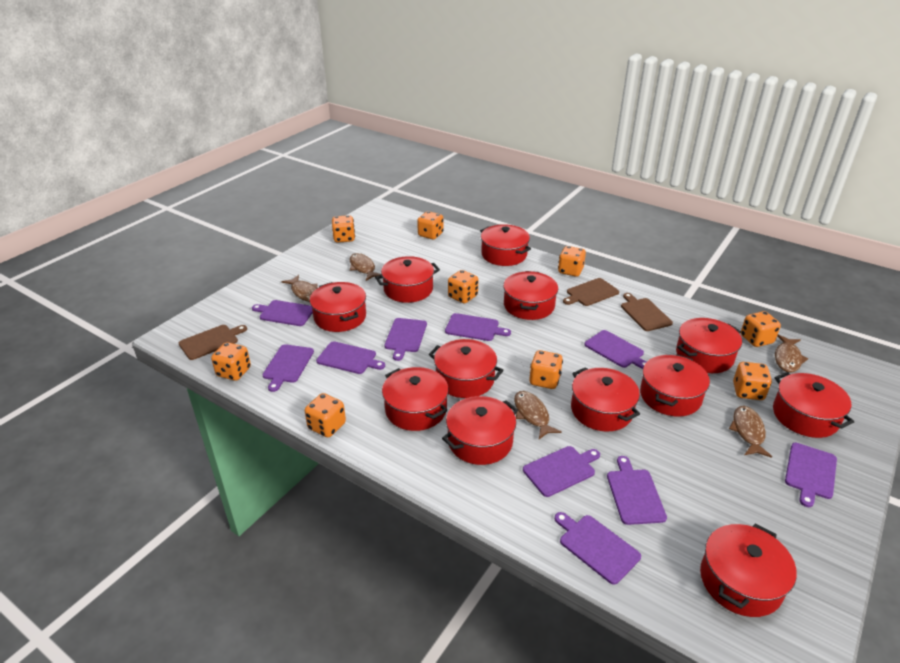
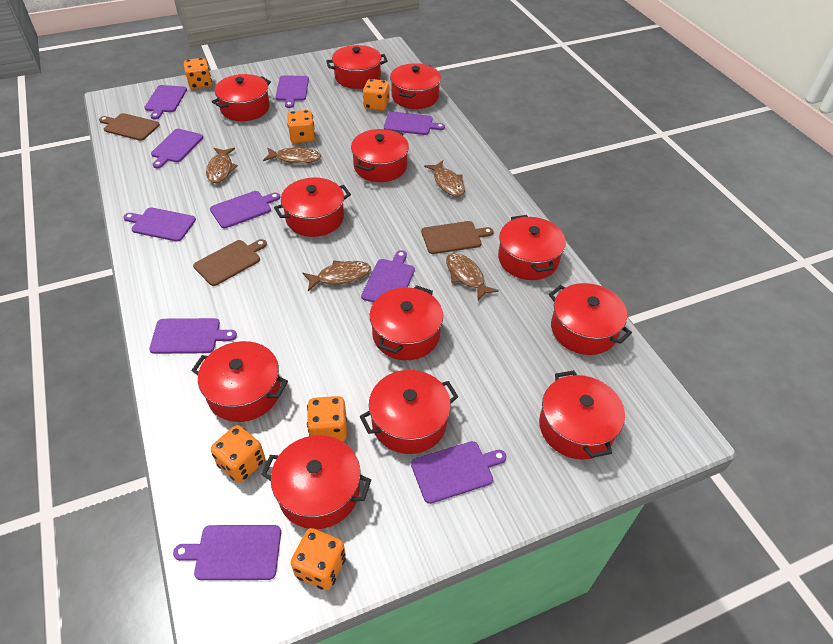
orange dice: 9 -> 6

